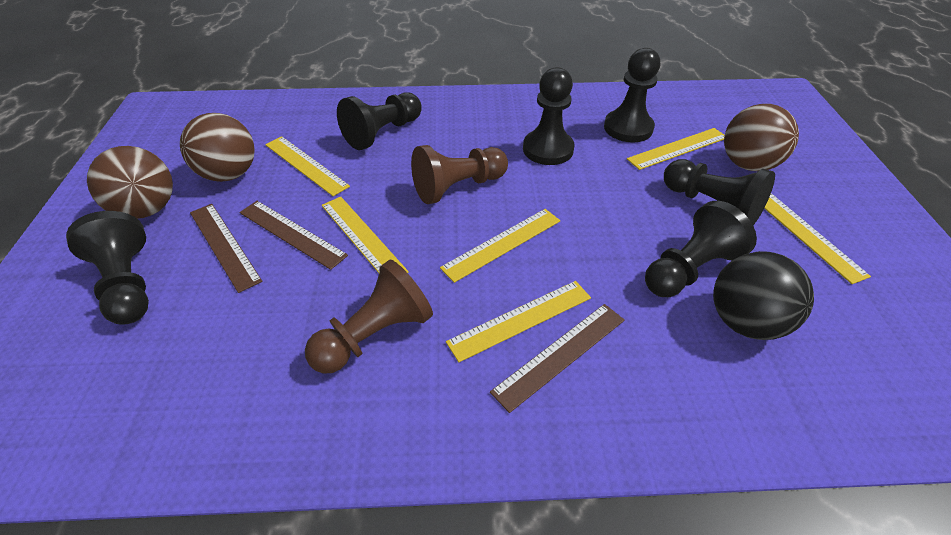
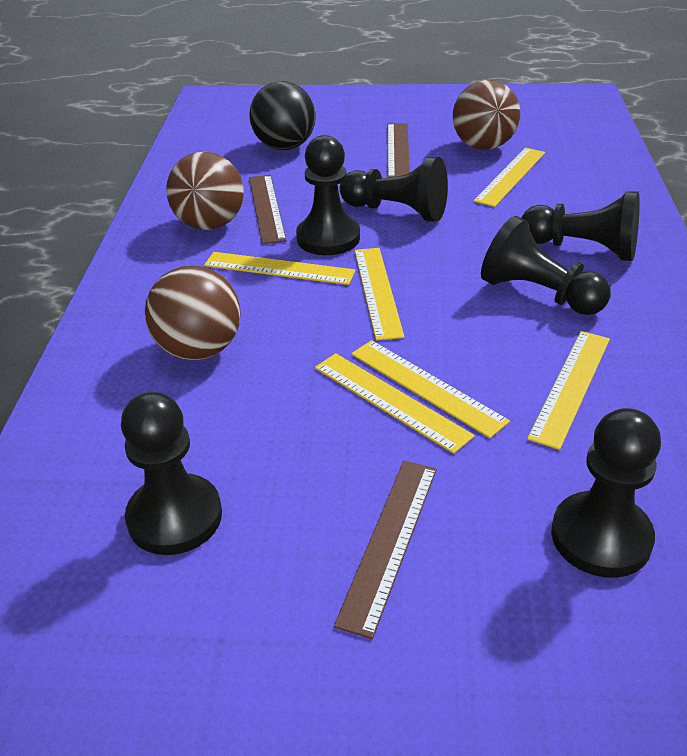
brown pawn: 2 -> 0

